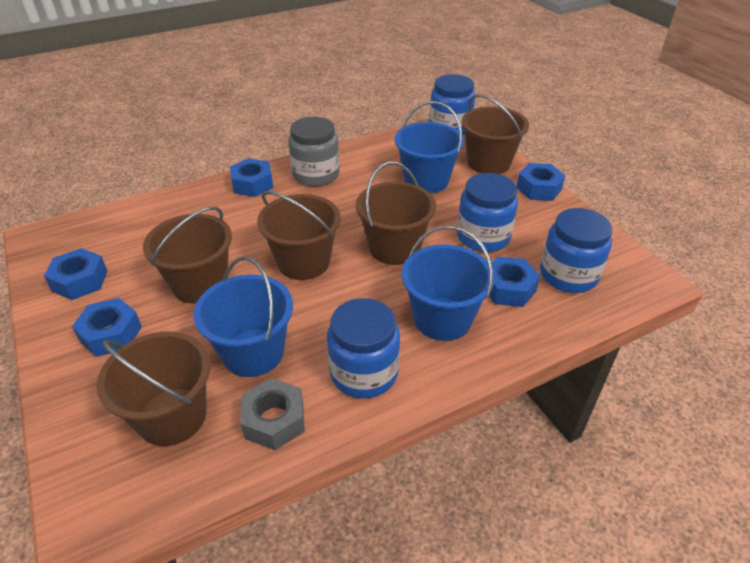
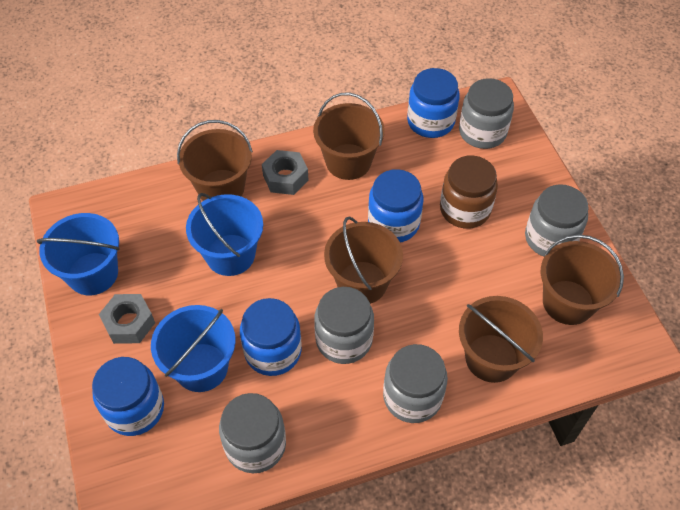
blue nut: 5 -> 0
brown jar: 0 -> 1
grey jar: 1 -> 5
grey nut: 1 -> 2

